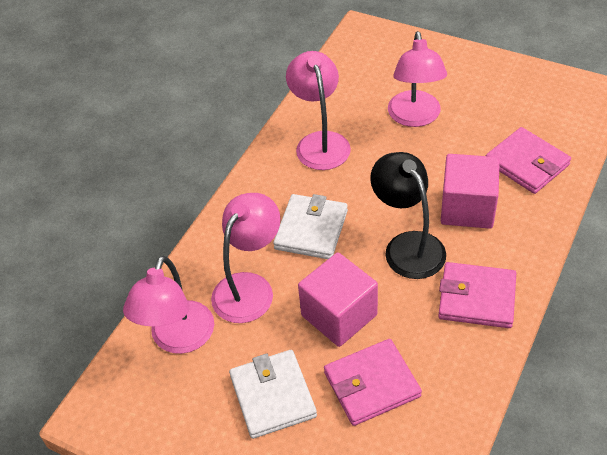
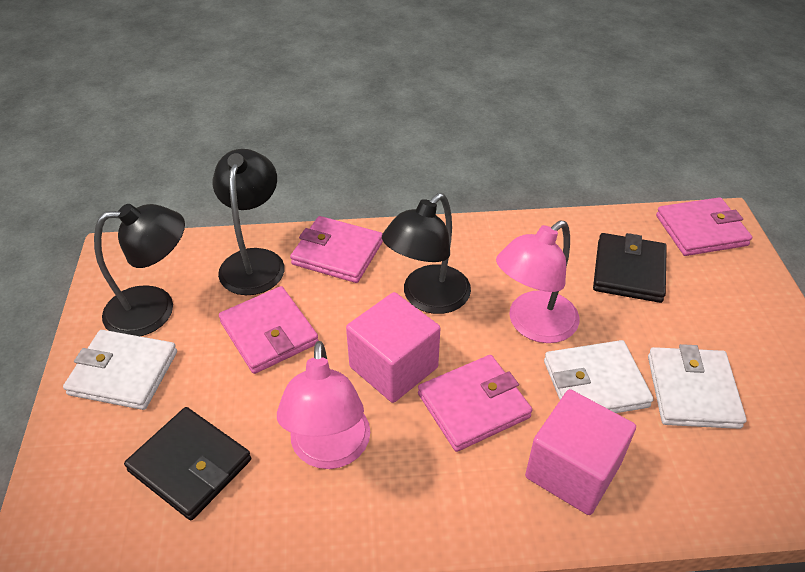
black lamp: 1 -> 3
black wallet: 0 -> 2
pink lamp: 4 -> 2
pink wallet: 3 -> 4
white wallet: 2 -> 3

